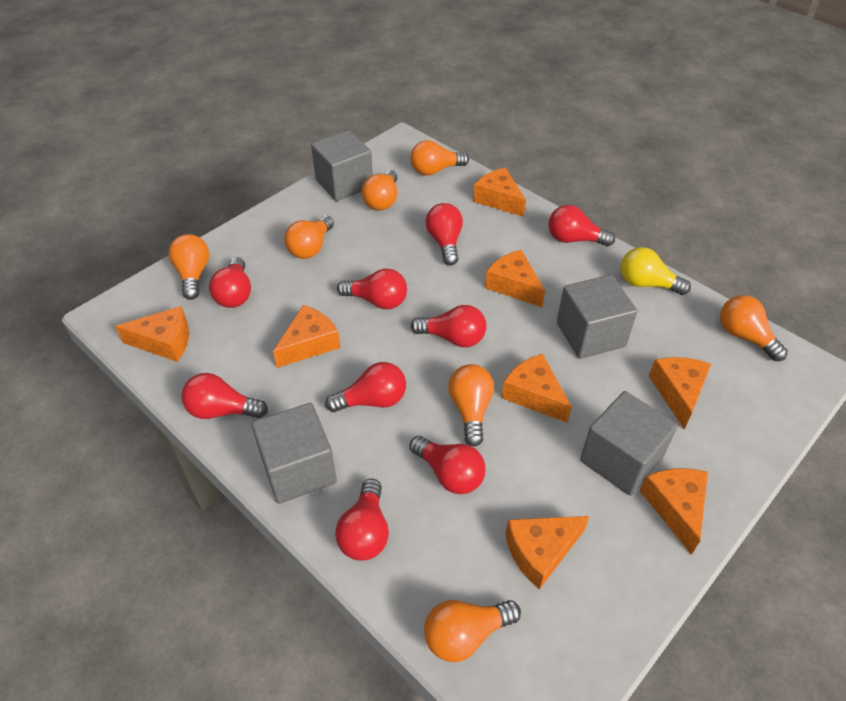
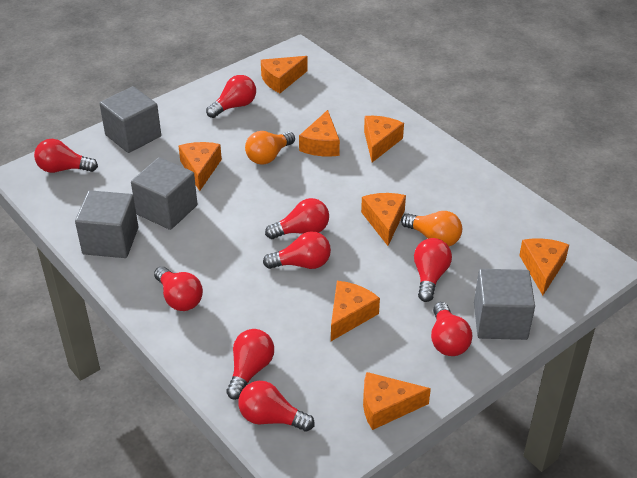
orange light bulb: 7 -> 2
yellow light bulb: 1 -> 0

